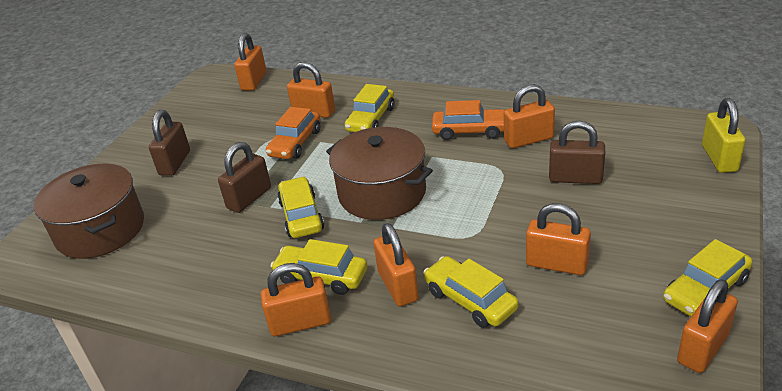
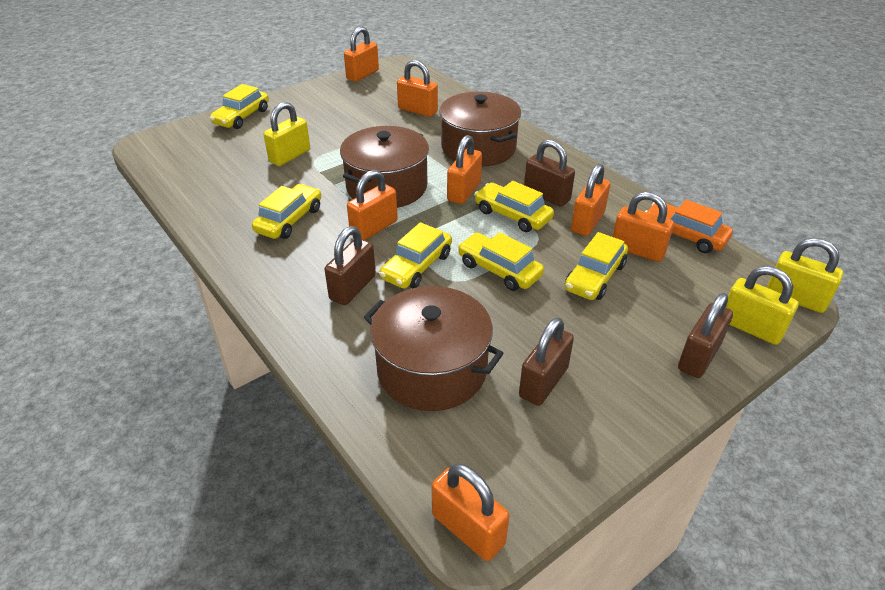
brown padlock: 3 -> 4
brown pot: 2 -> 3
orange car: 2 -> 1
yellow car: 5 -> 6
yellow padlock: 1 -> 3

